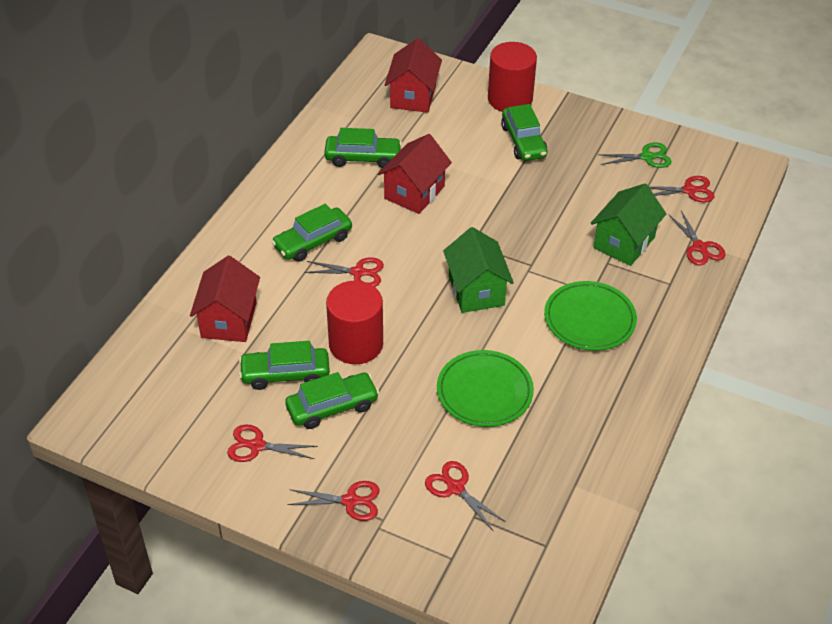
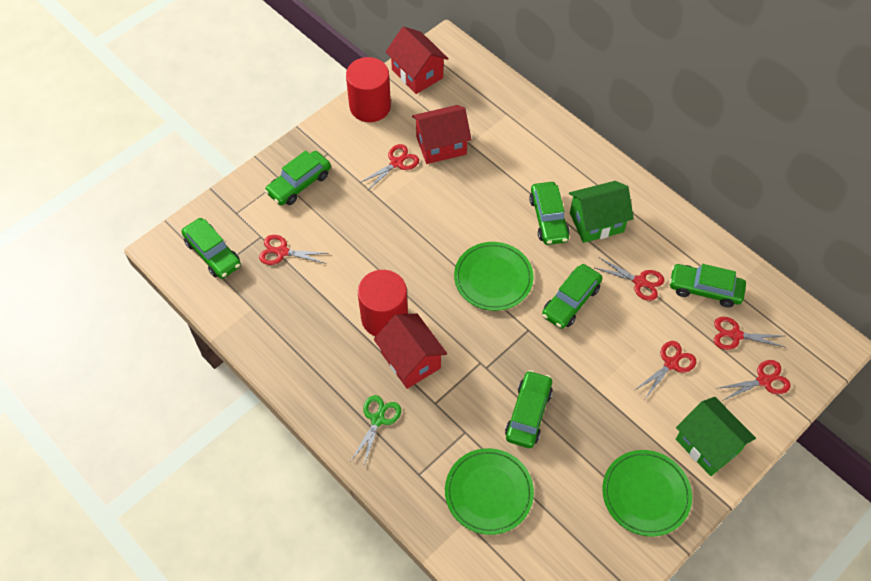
green car: 5 -> 6
green plate: 2 -> 3

